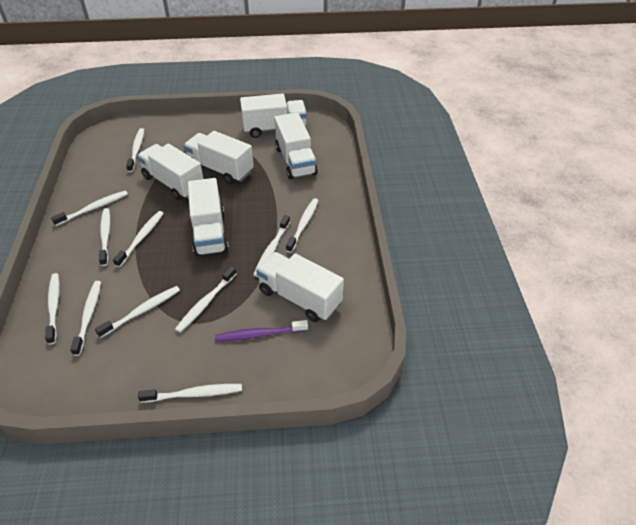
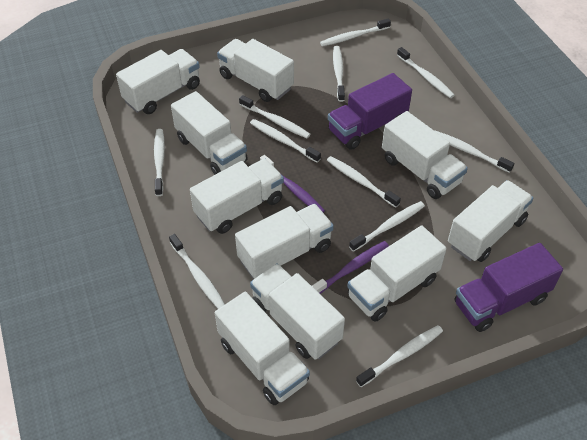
purple toothbrush: 1 -> 2
purple truck: 0 -> 2
white truck: 6 -> 10

